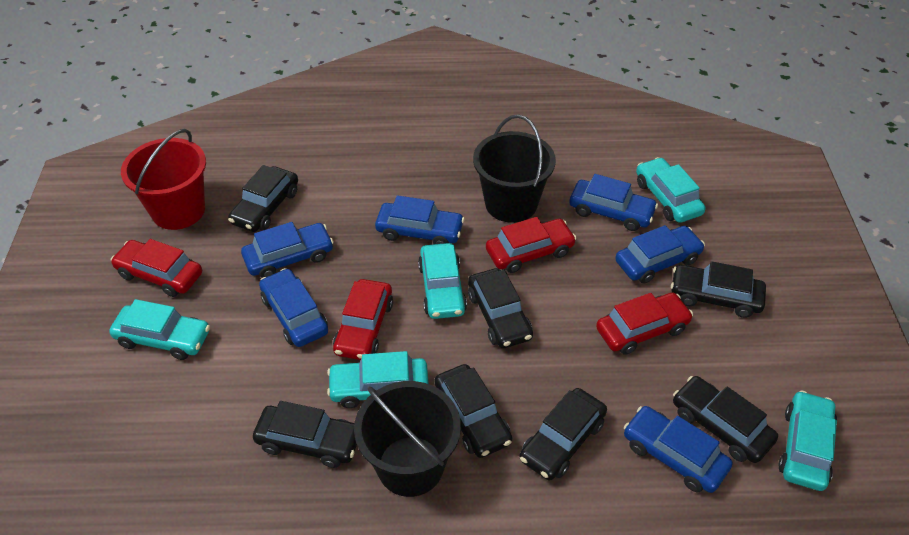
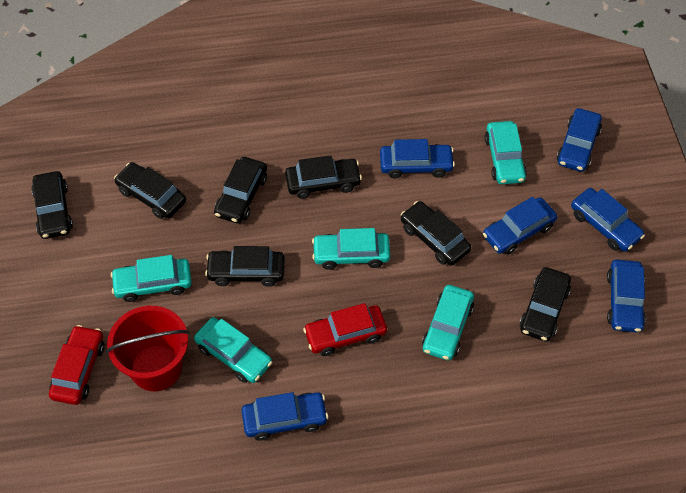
black bucket: 2 -> 0
red car: 4 -> 2

